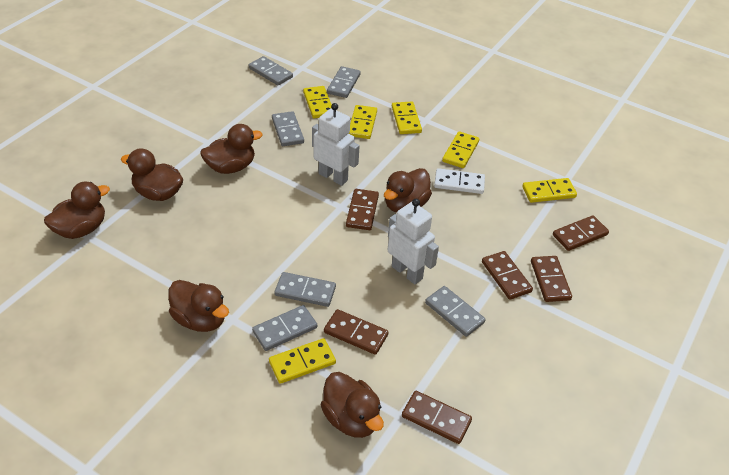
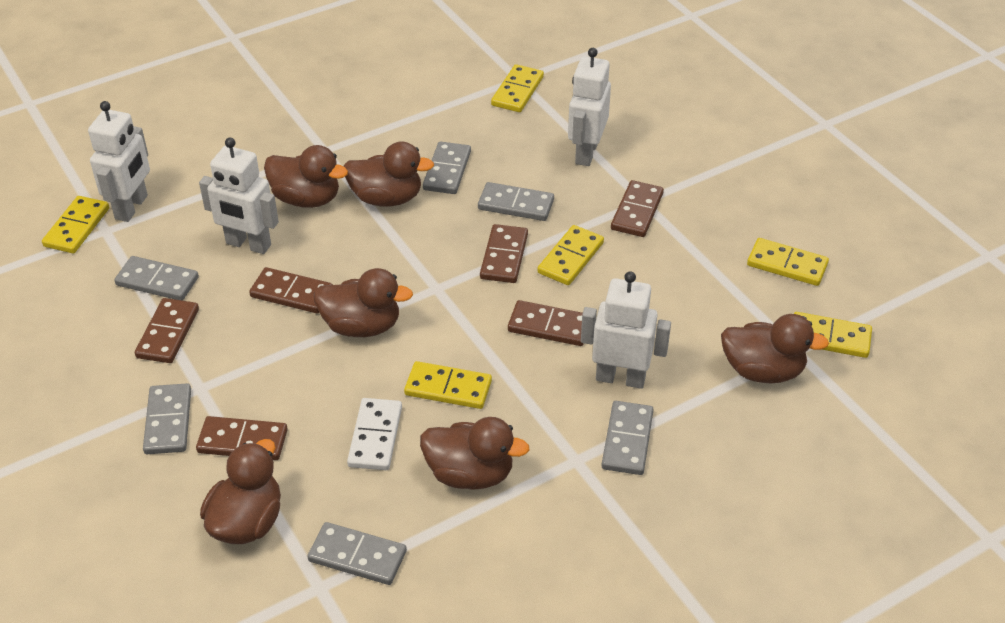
white robot: 2 -> 4

